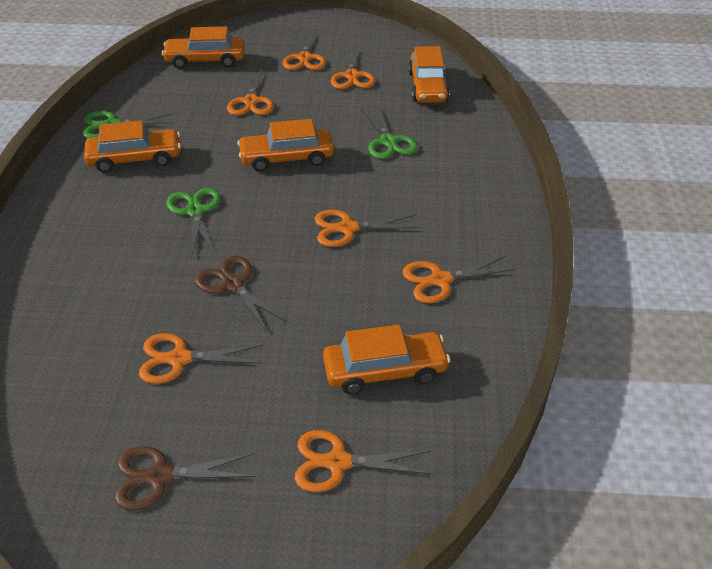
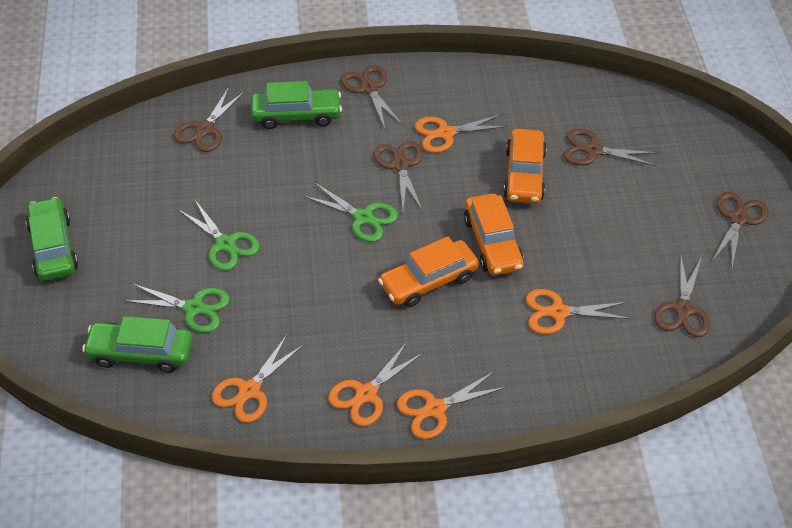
brown scissors: 2 -> 6
green car: 0 -> 3
orange car: 5 -> 3
orange scissors: 7 -> 5

